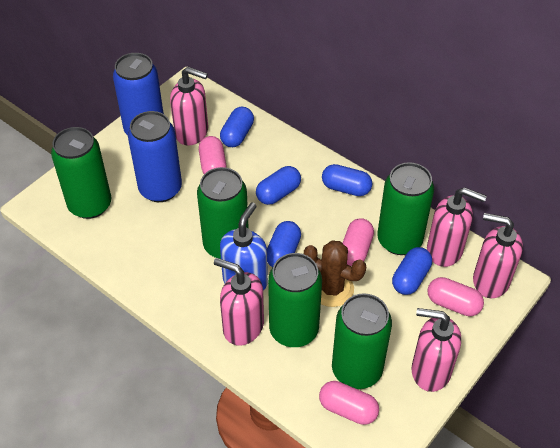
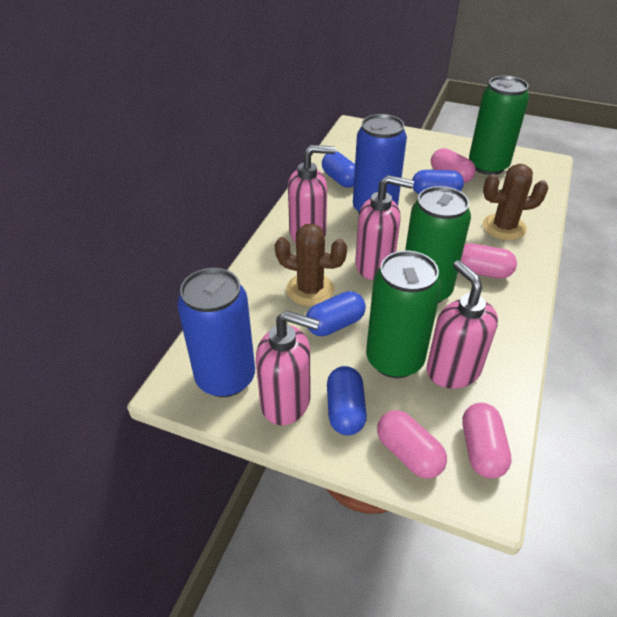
blue capsule: 5 -> 4
blue soap dispenser: 1 -> 0
brown cactus: 1 -> 2
green can: 5 -> 3
pink soap dispenser: 5 -> 4

